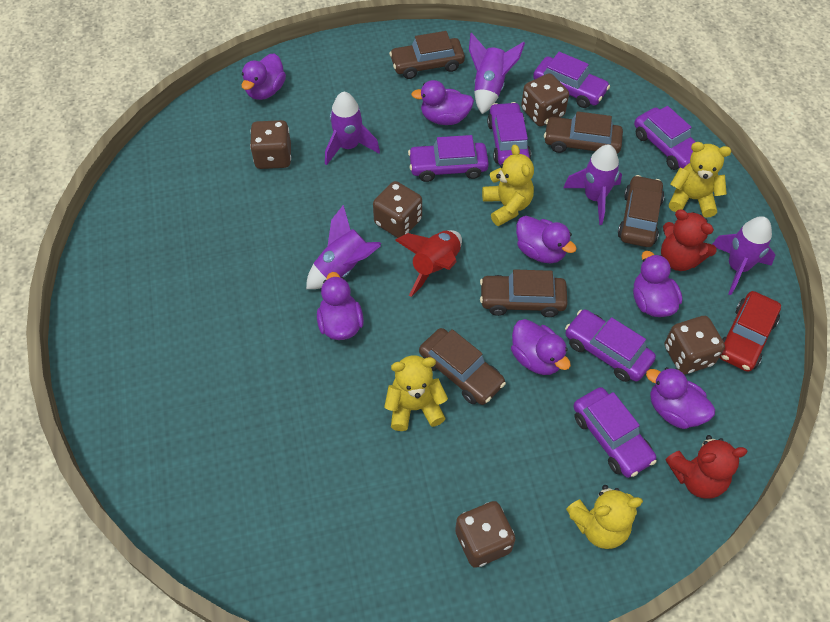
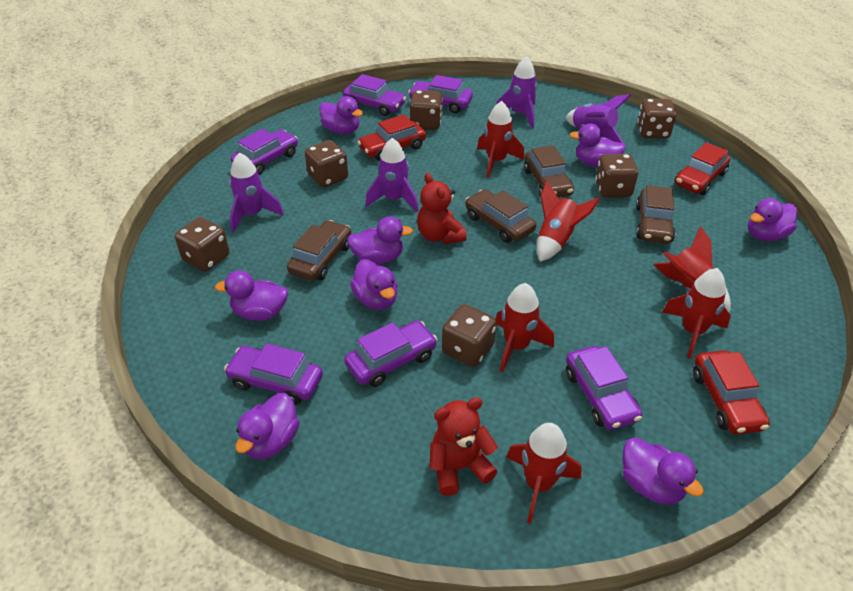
brown car: 5 -> 4
brown dice: 5 -> 6
purple duck: 7 -> 8
purple rocket: 5 -> 4
red car: 1 -> 3
red rocket: 1 -> 6
yellow teddy bear: 4 -> 0

